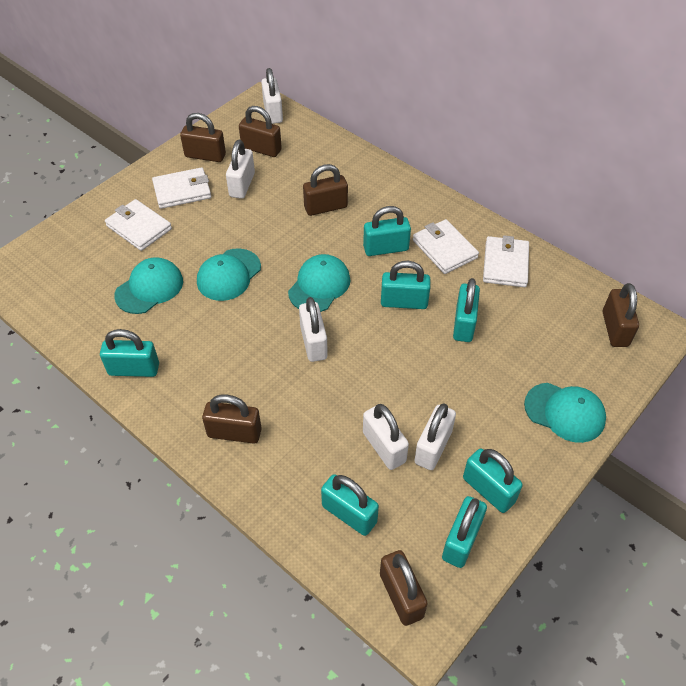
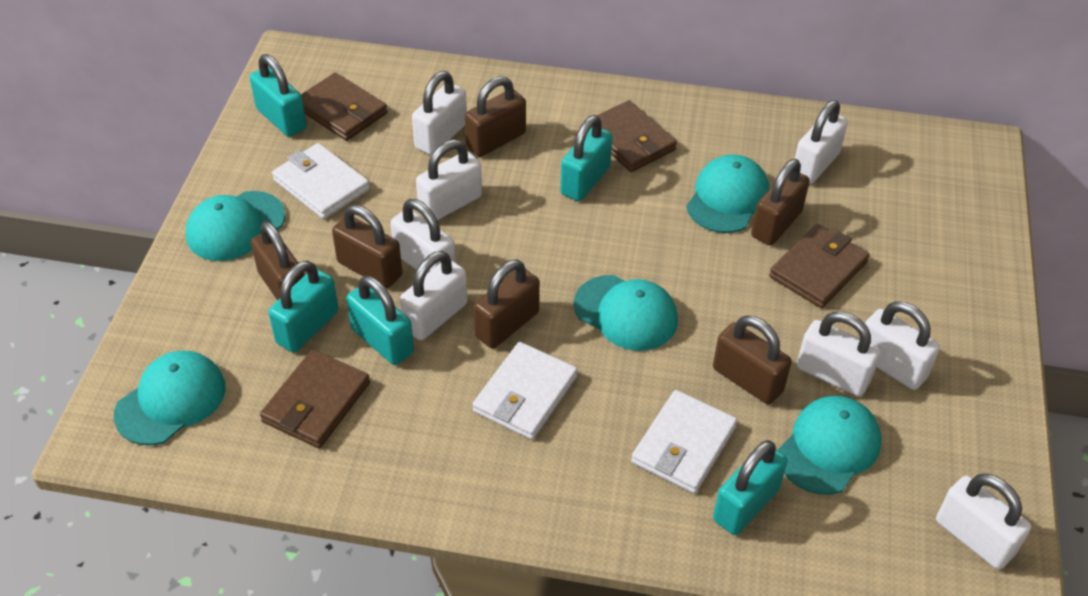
brown wallet: 0 -> 4
turquoise cap: 4 -> 5
turquoise padlock: 7 -> 5
white padlock: 5 -> 8
white wallet: 4 -> 3

